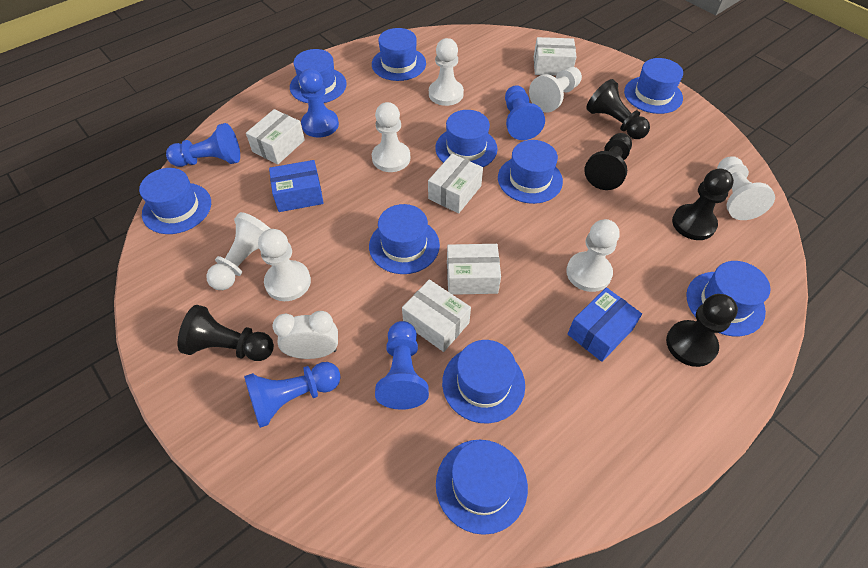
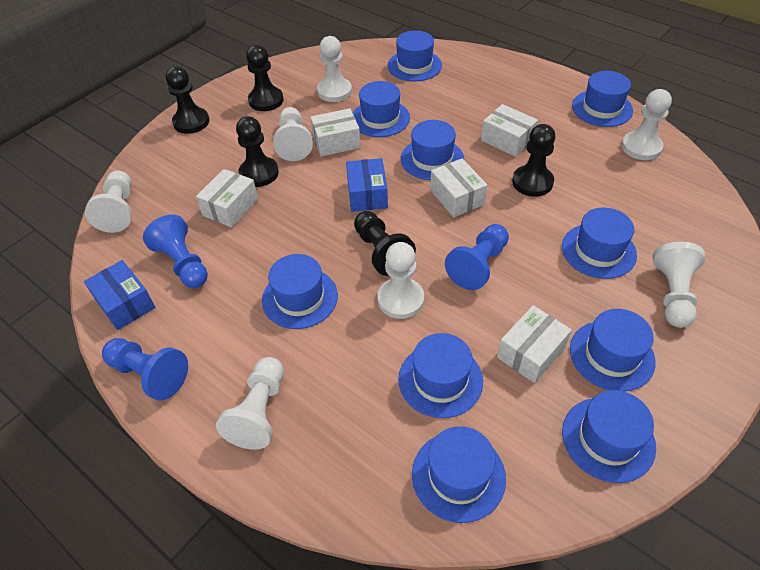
blue pawn: 5 -> 3
white clock: 1 -> 0

